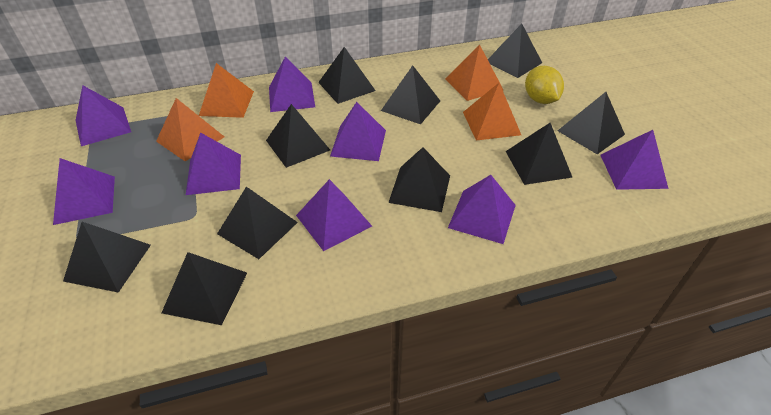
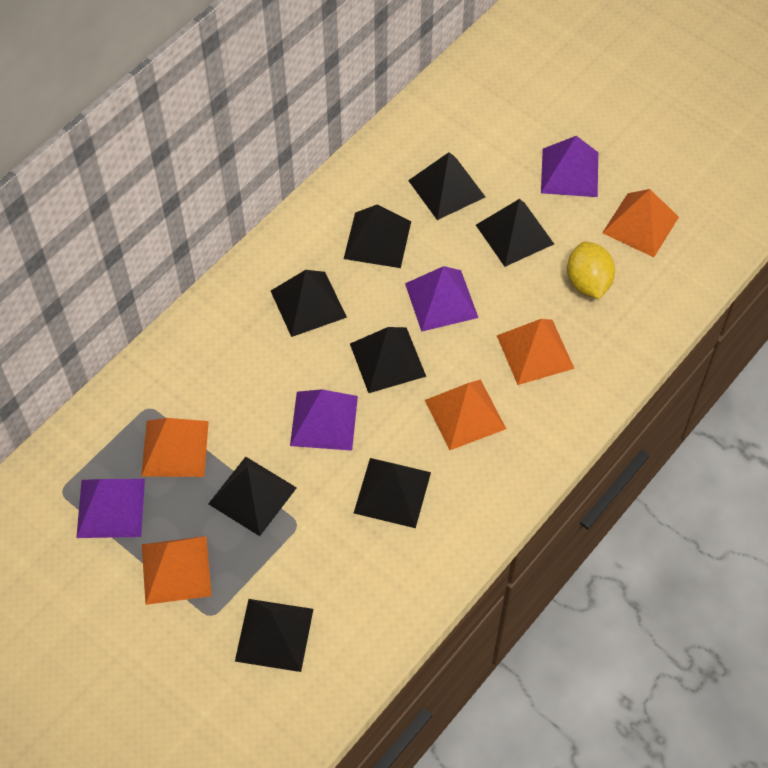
black pyramid: 10 -> 8
orange pyramid: 4 -> 5
purple pyramid: 8 -> 4

